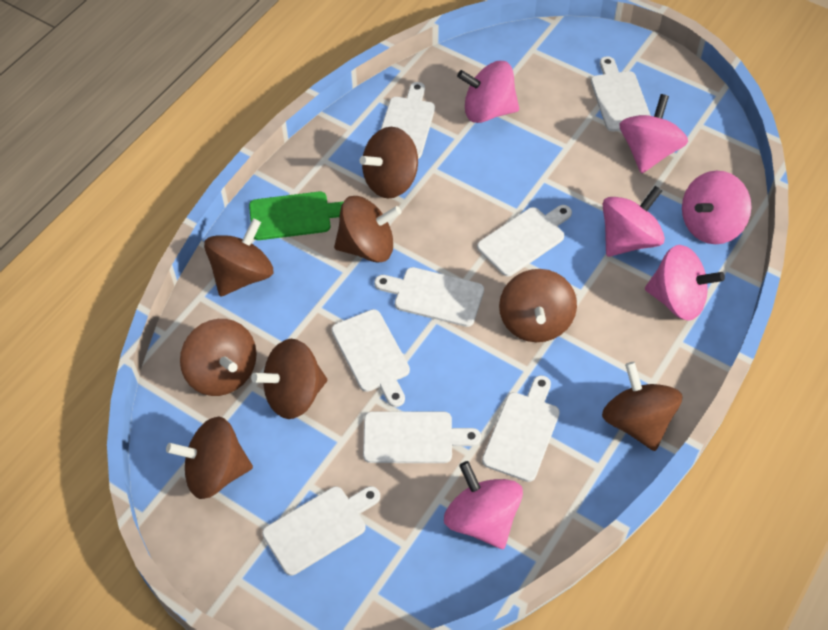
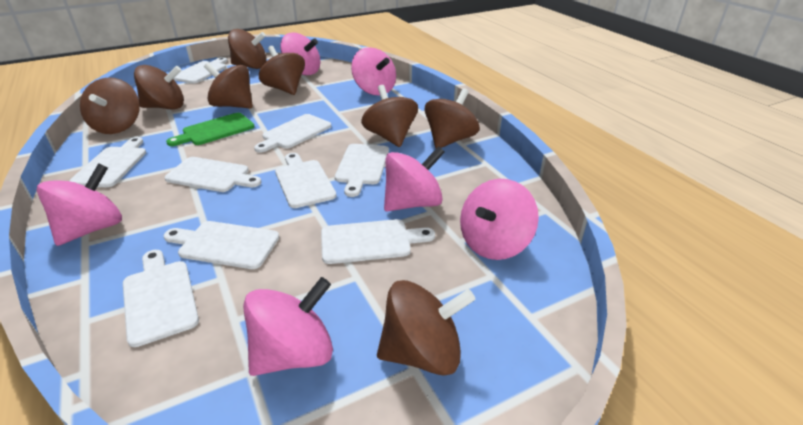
white cutting board: 8 -> 9

